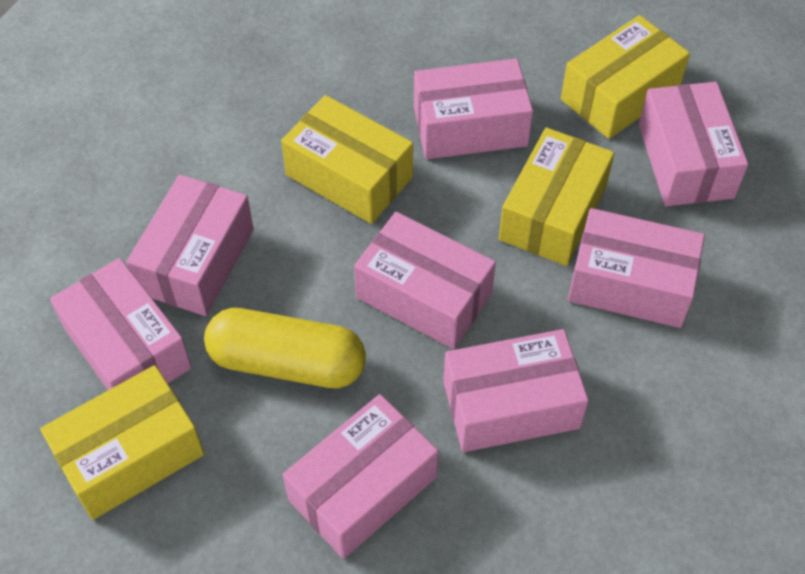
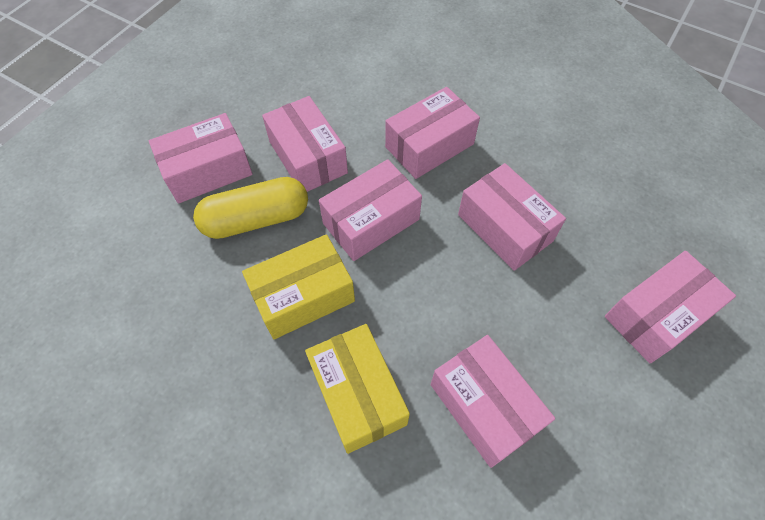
pink box: 8 -> 7
yellow box: 4 -> 2

